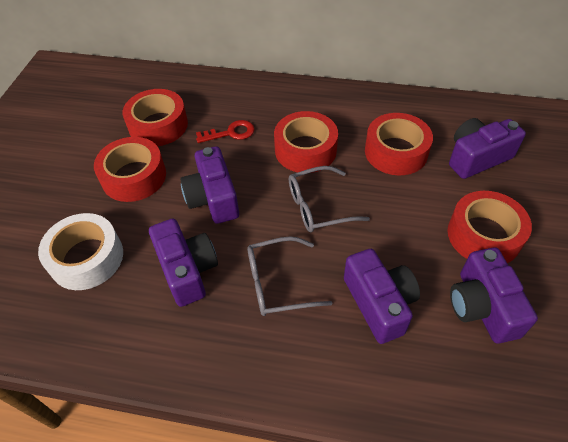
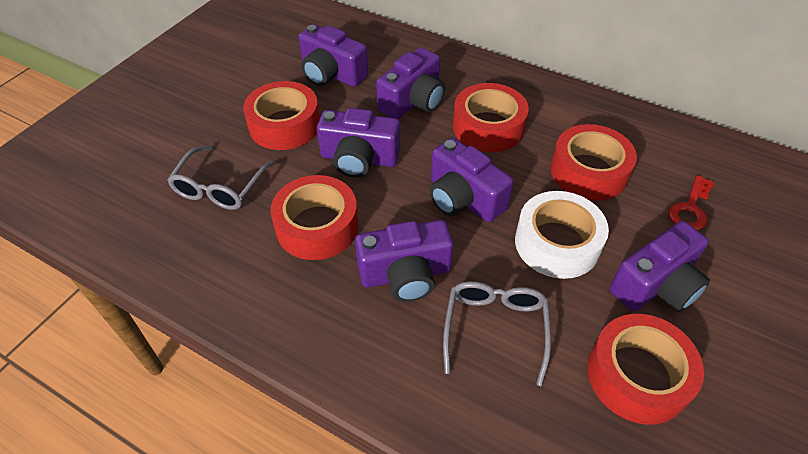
purple camera: 5 -> 6

